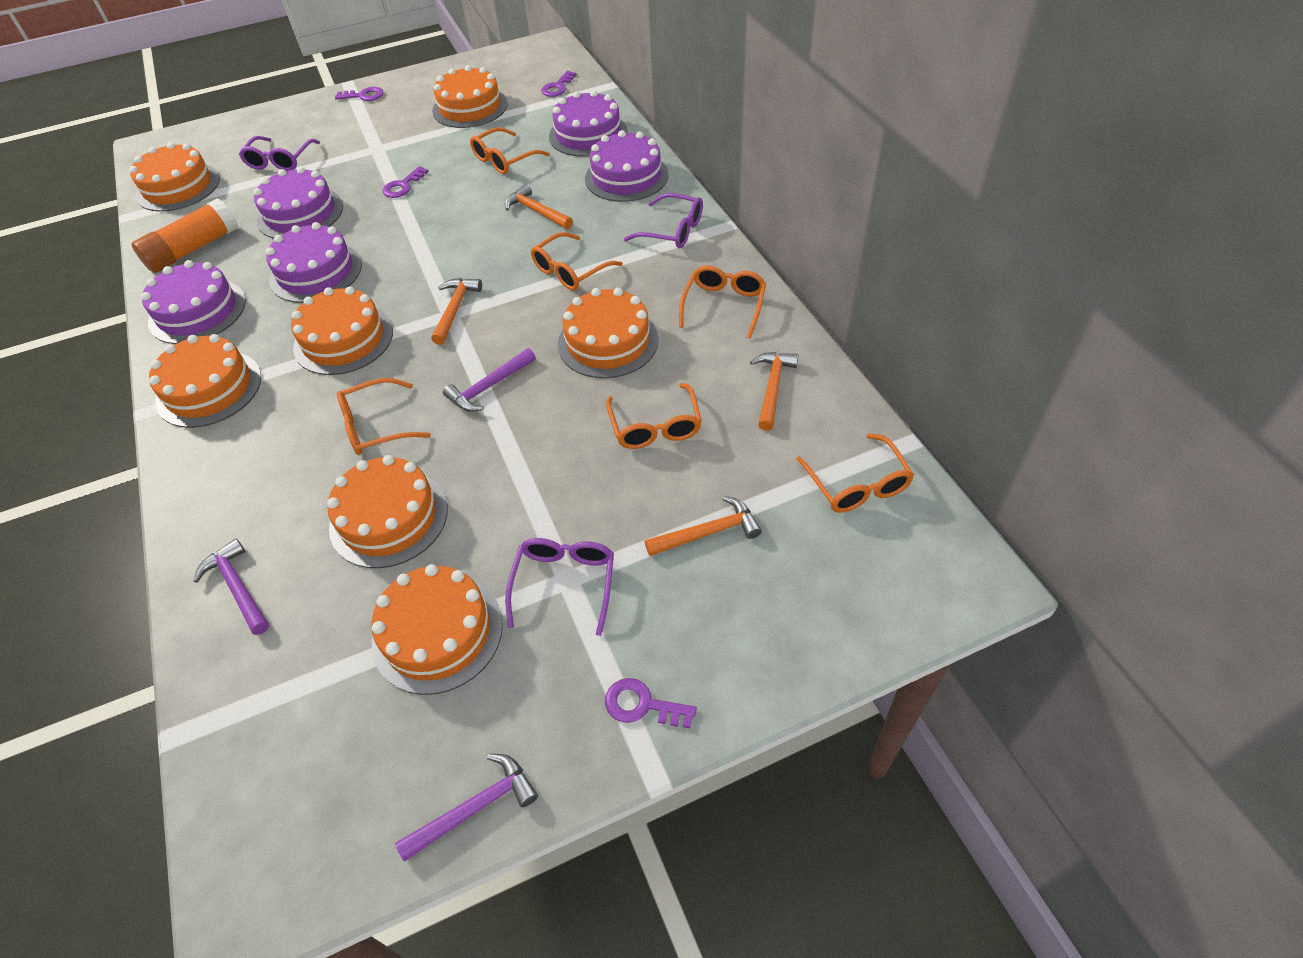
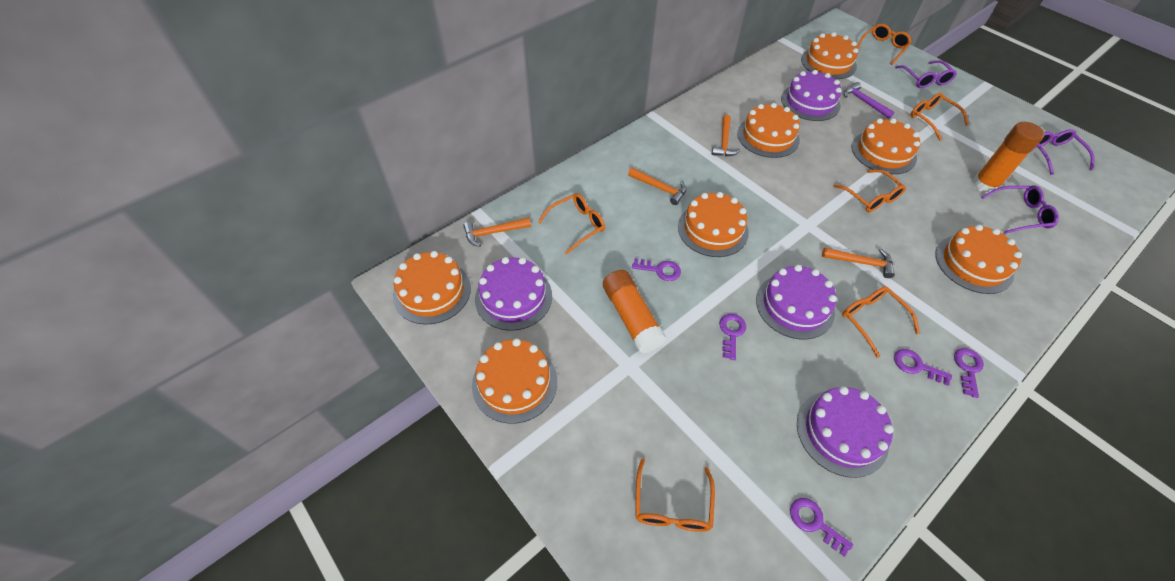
orange glue stick: 1 -> 2
purple cake: 5 -> 4
purple hammer: 3 -> 1
purple key: 4 -> 5

